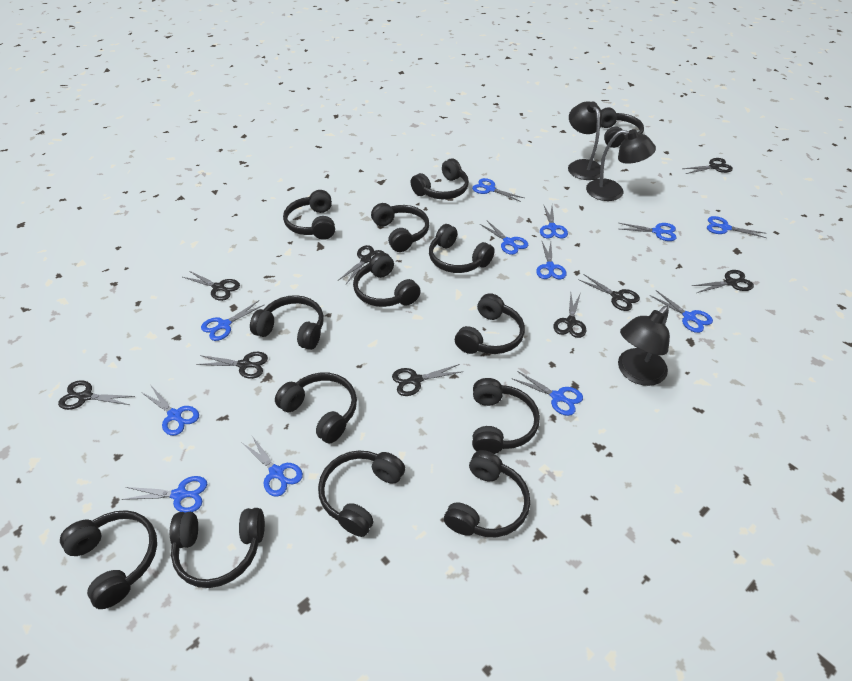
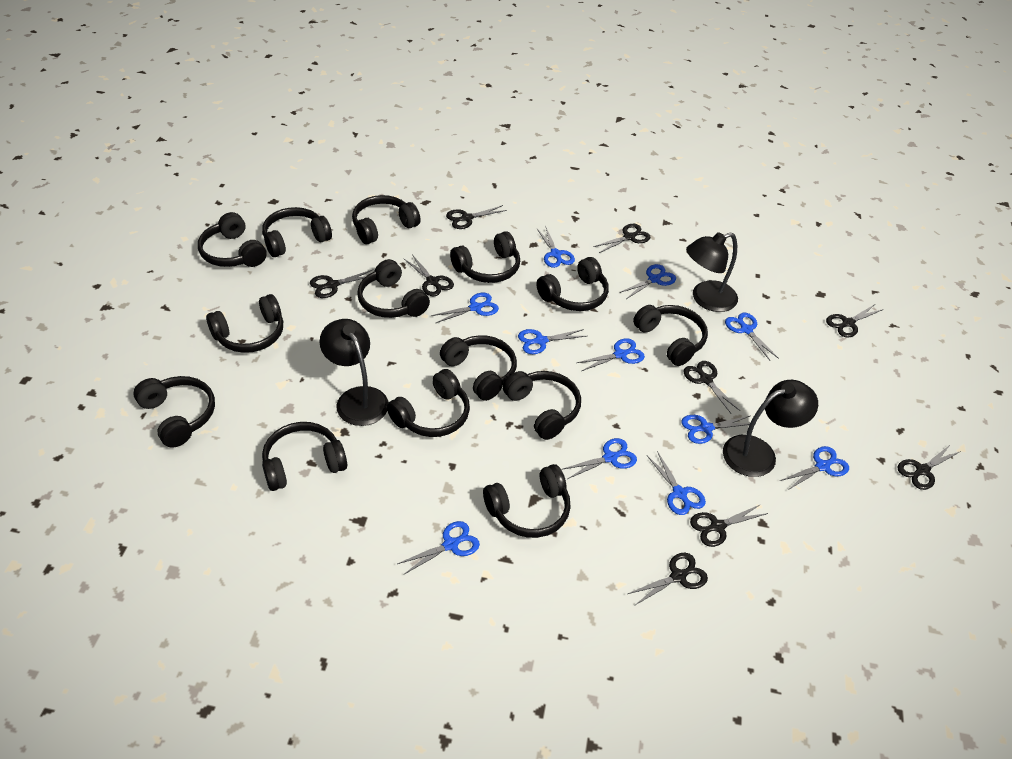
blue scissors: 12 -> 11

